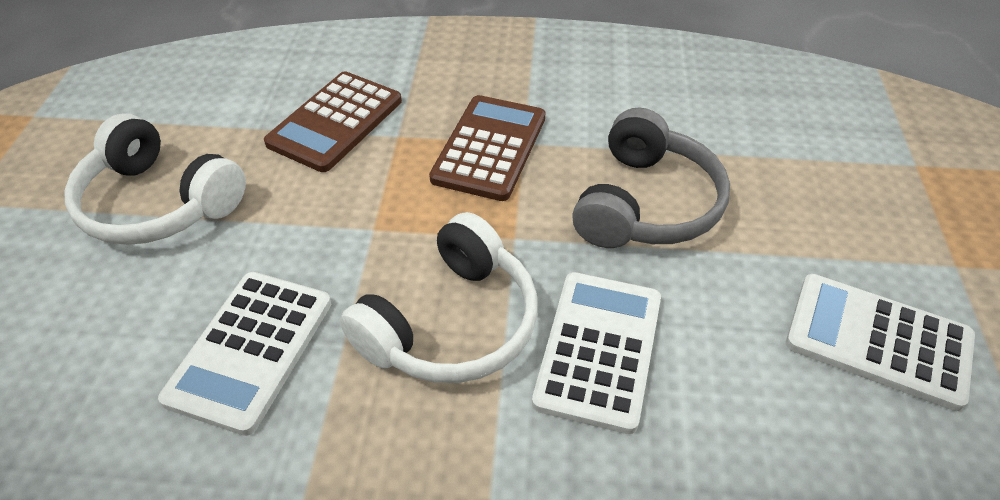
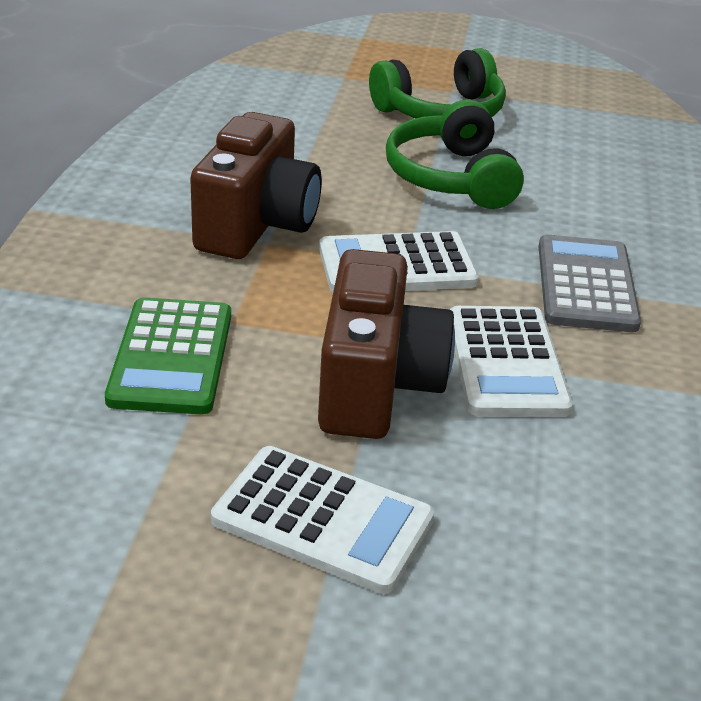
brown calculator: 2 -> 0
brown camera: 0 -> 2
green calculator: 0 -> 1
green headphones: 0 -> 2
grey calculator: 0 -> 1
grey headphones: 1 -> 0
white headphones: 2 -> 0

